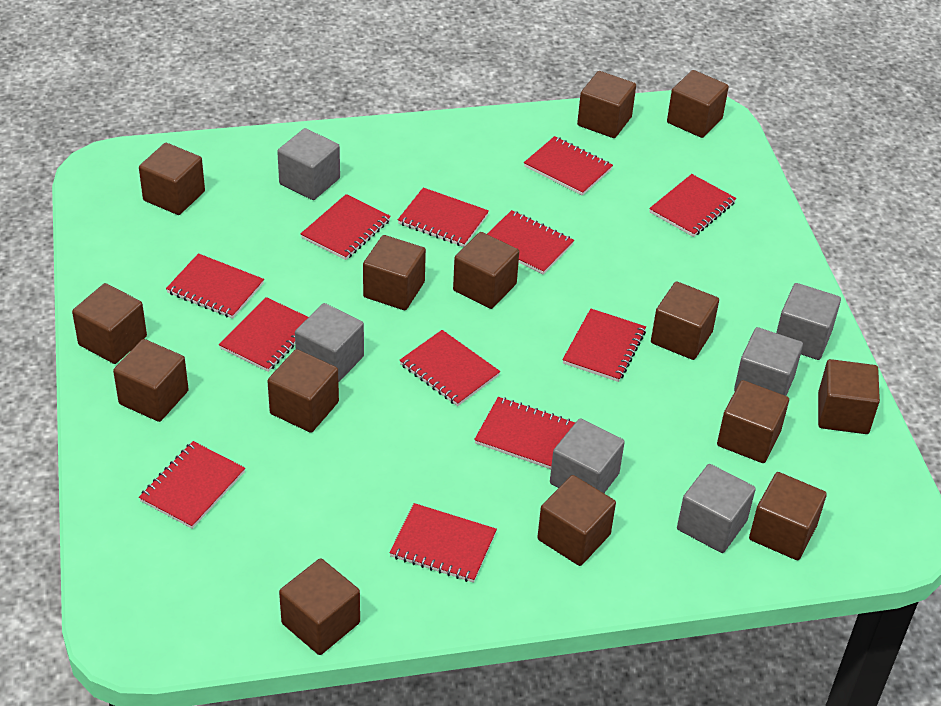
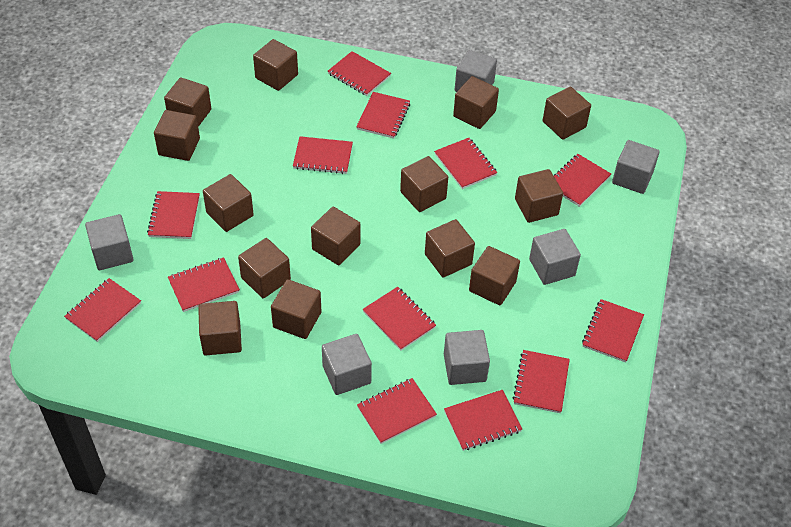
red notebook: 12 -> 13

